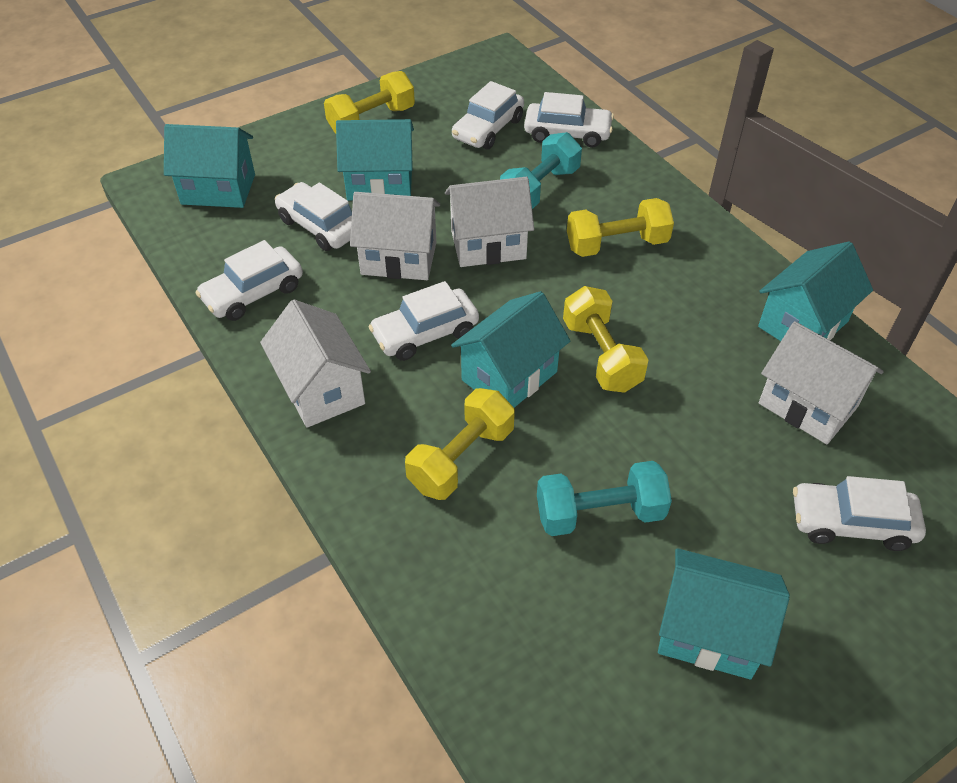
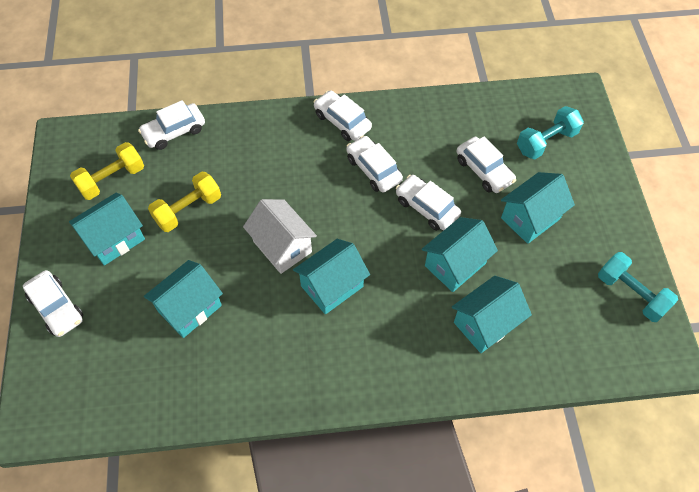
turquoise house: 5 -> 6
white house: 4 -> 1
yellow dumbbell: 4 -> 2

